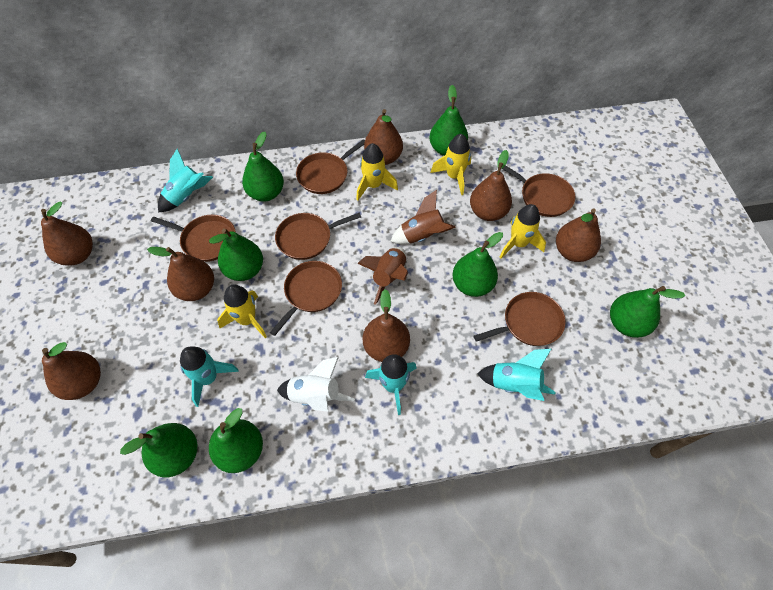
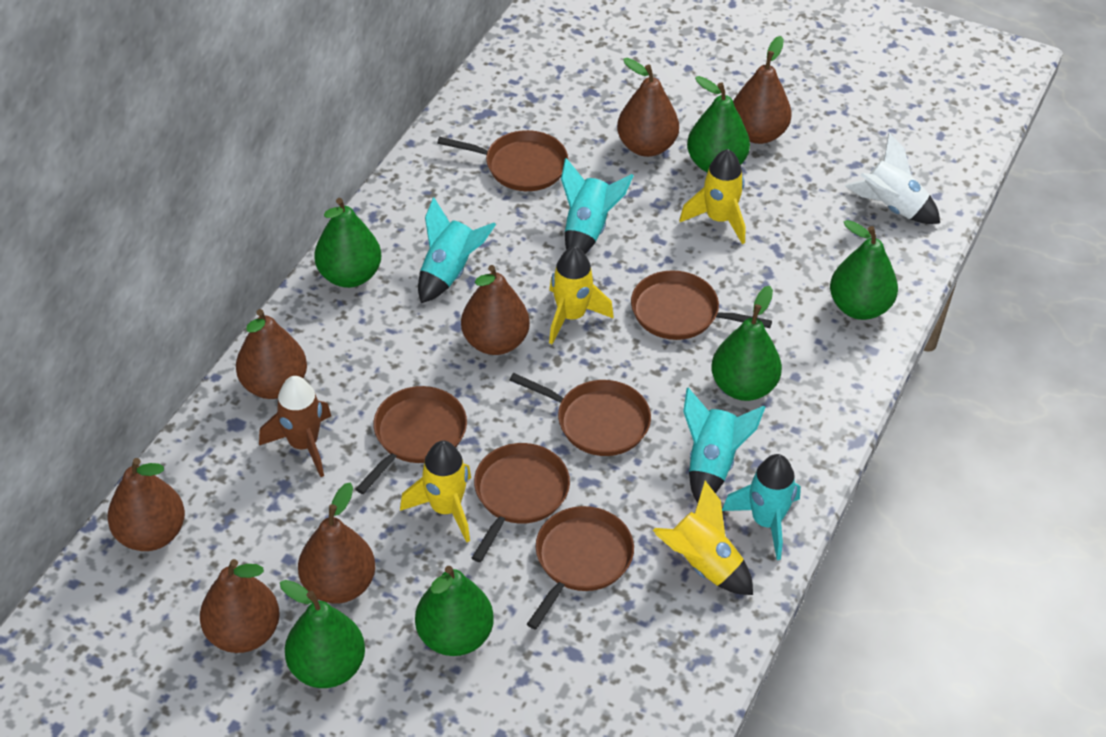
brown rocket: 2 -> 1
green pear: 7 -> 6

